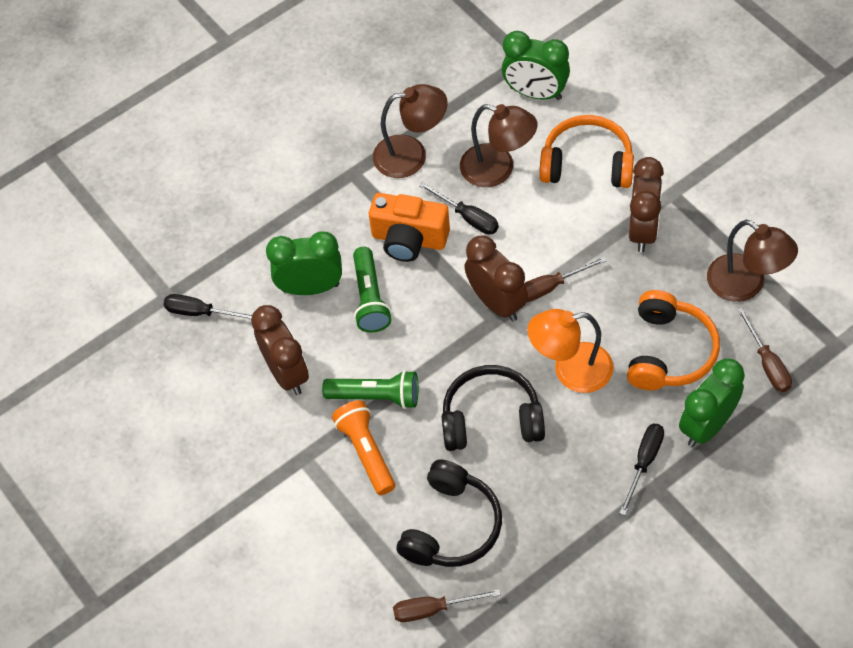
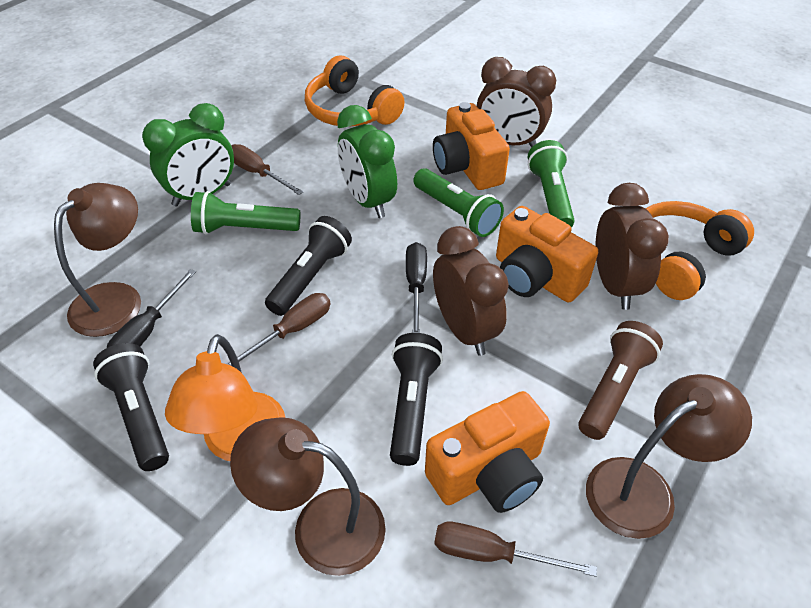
black flashlight: 0 -> 3
black headphones: 2 -> 0
black screwdriver: 3 -> 2
brown flashlight: 0 -> 1
green clock: 3 -> 2
green flashlight: 2 -> 3
orange camera: 1 -> 3
orange flashlight: 1 -> 0

